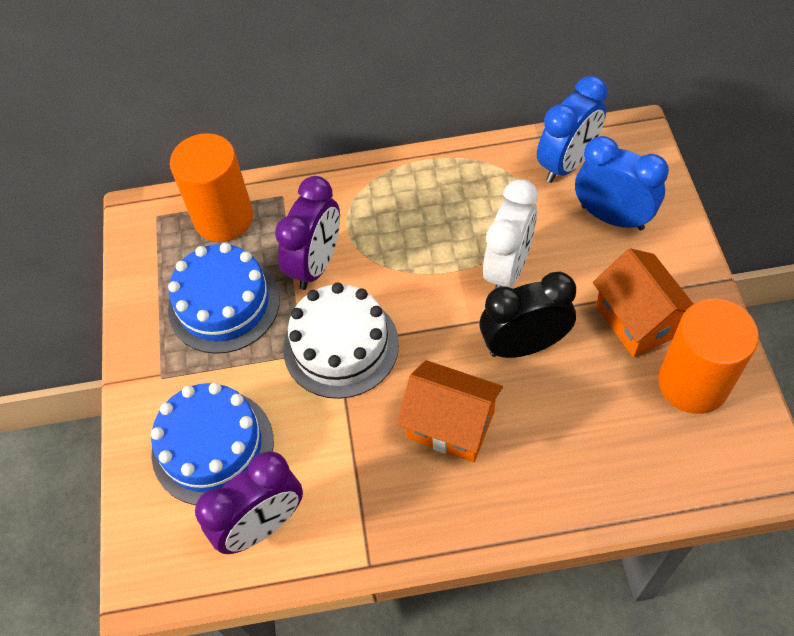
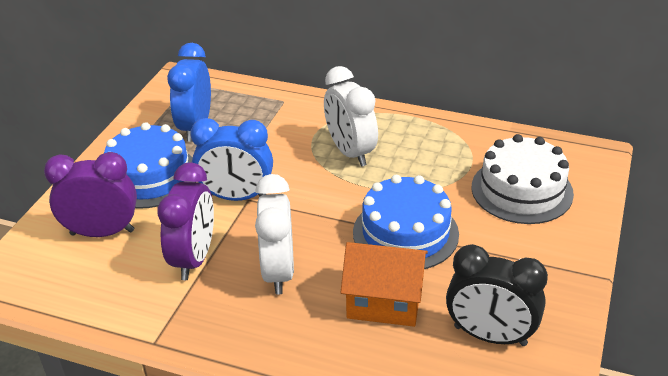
orange cylinder: 2 -> 0
orange house: 2 -> 1
white clock: 1 -> 2

